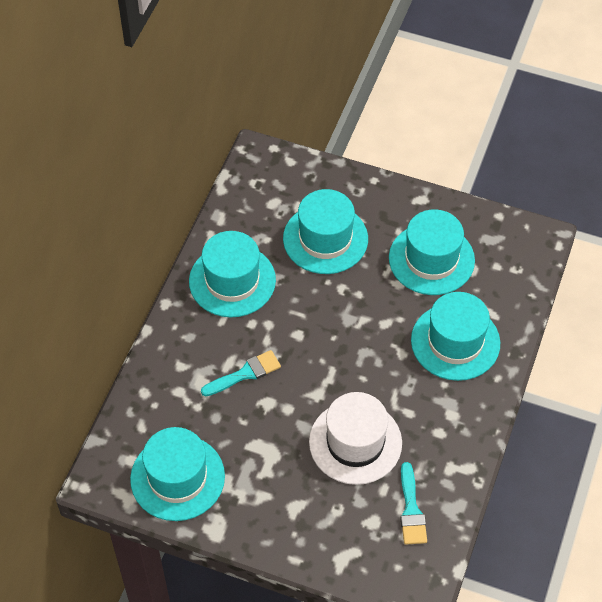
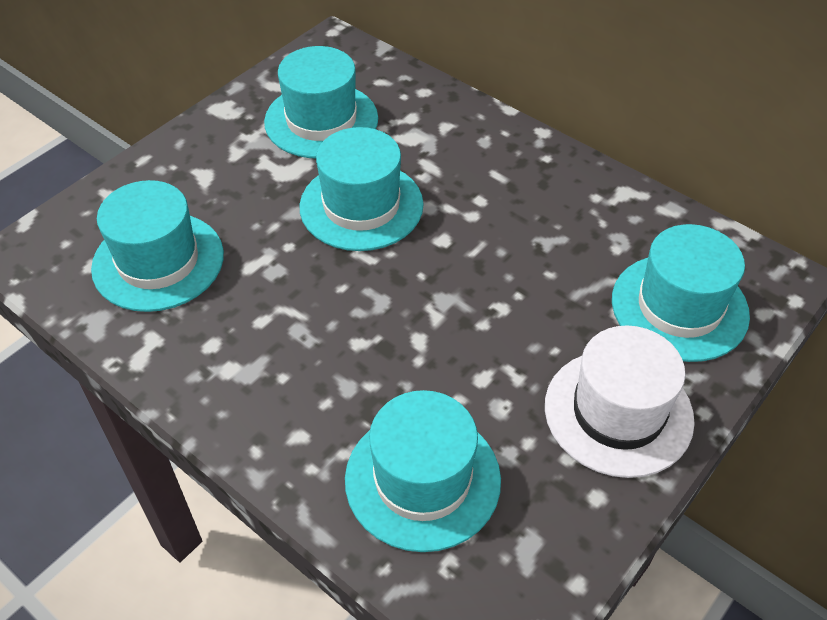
turquoise brush: 2 -> 0

